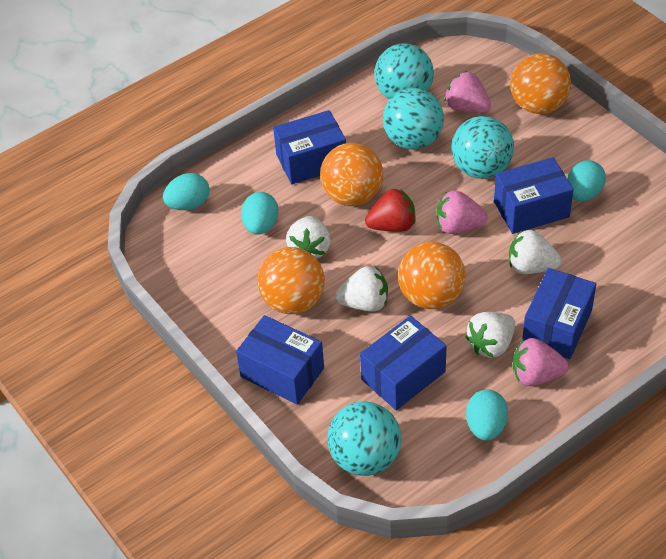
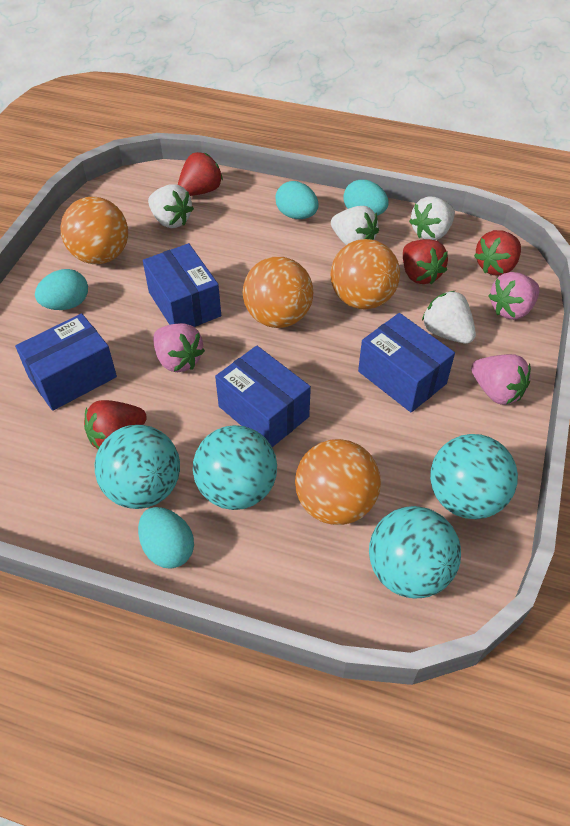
blue box: 5 -> 4
red strawberry: 1 -> 4

